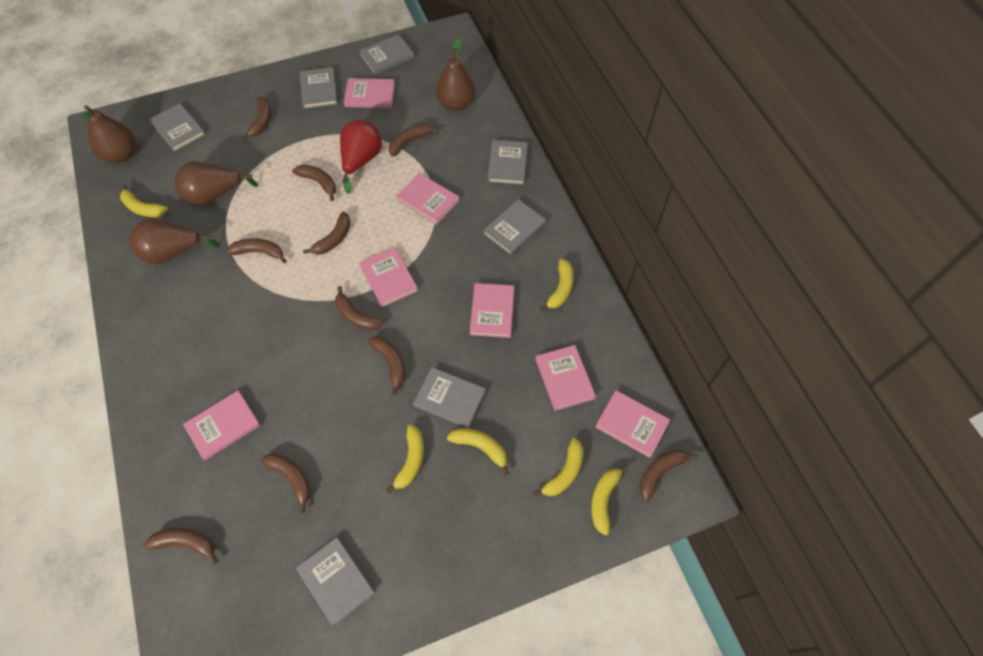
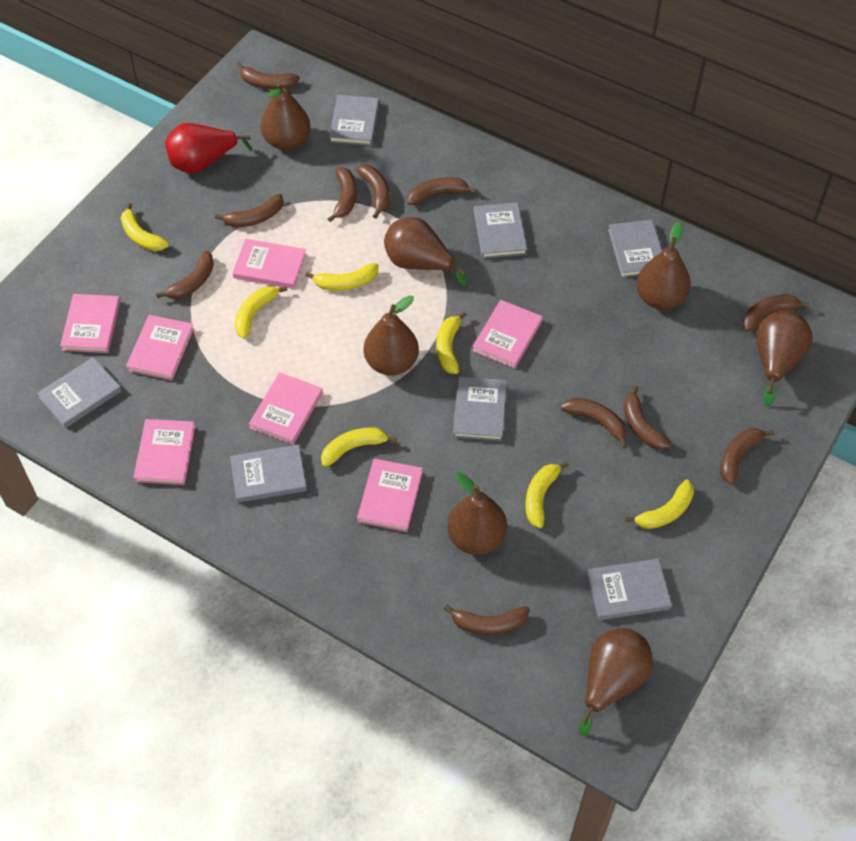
brown banana: 10 -> 11
brown pear: 4 -> 7
yellow banana: 6 -> 7

